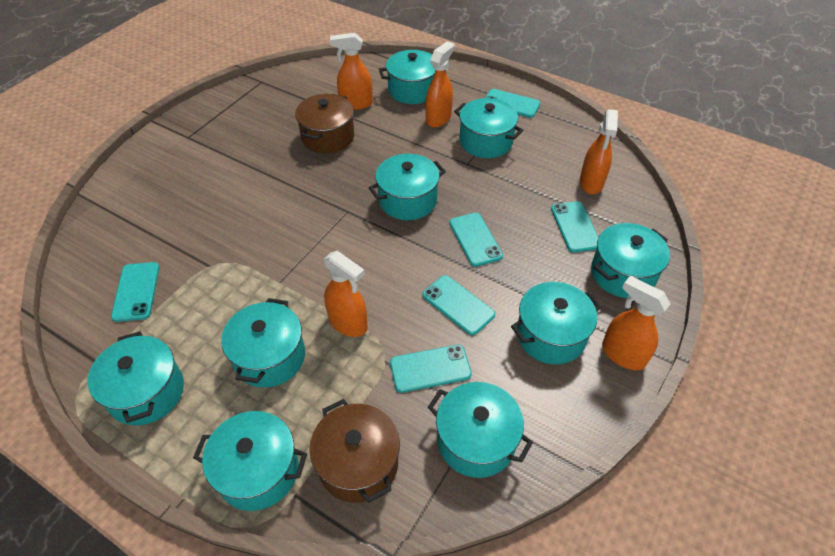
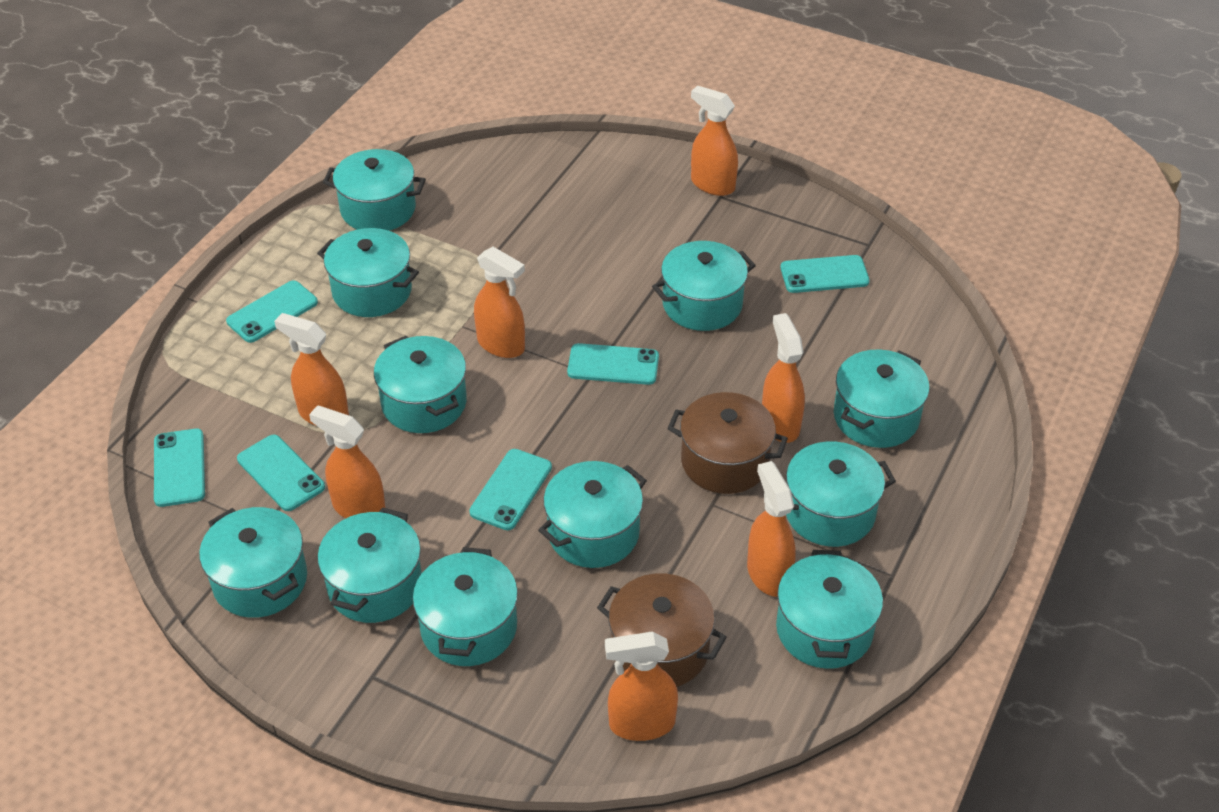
orange spray bottle: 5 -> 7
turquoise pot: 9 -> 11

